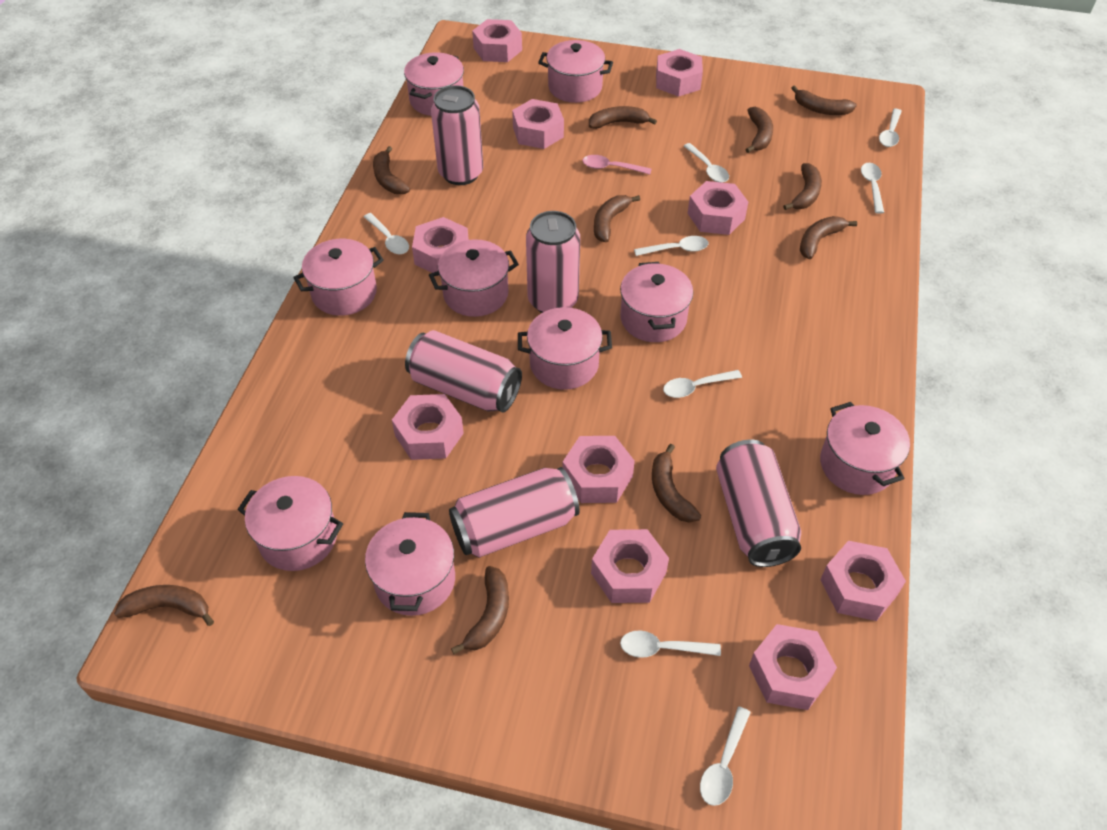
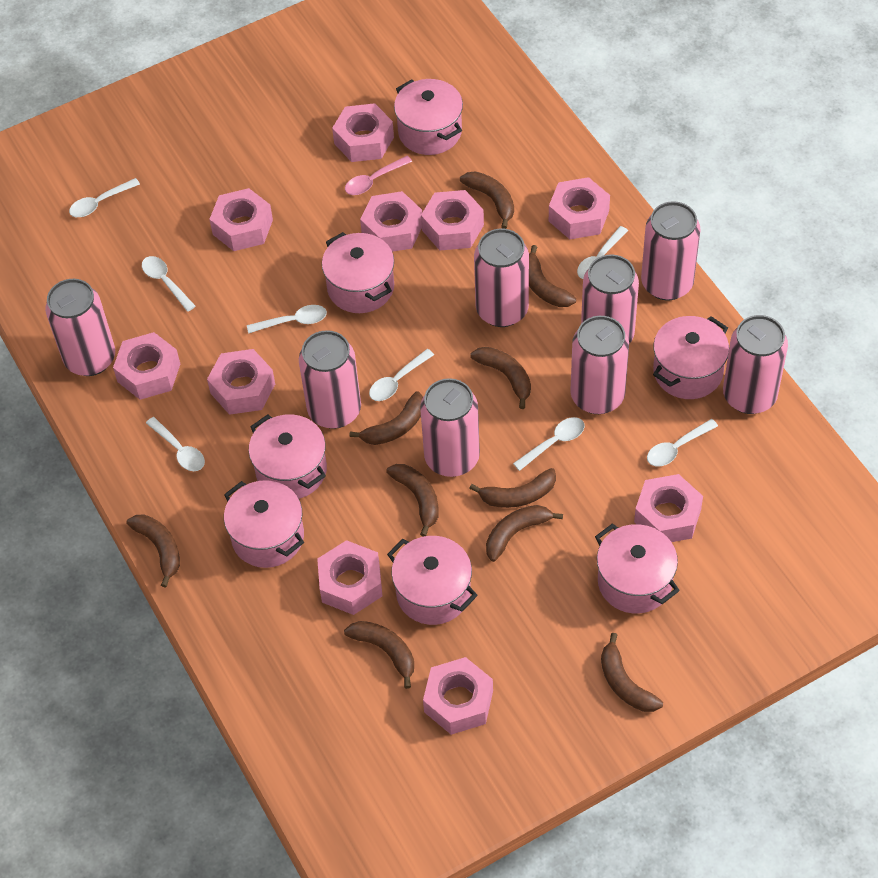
pink can: 5 -> 8
pink pot: 9 -> 7

